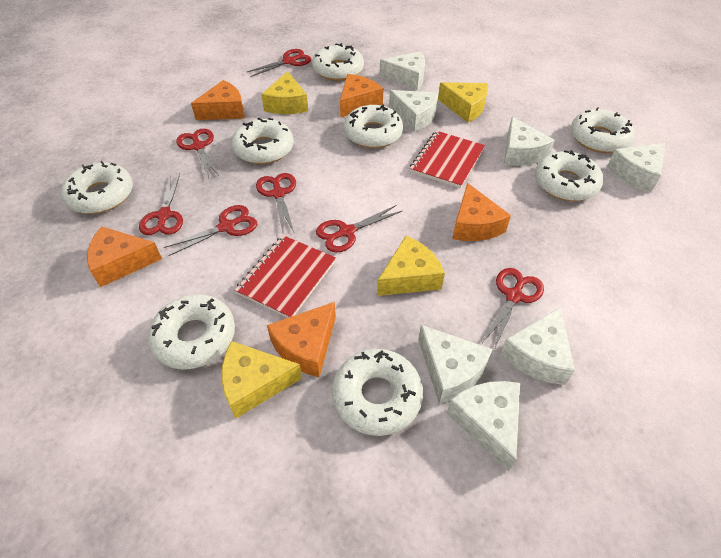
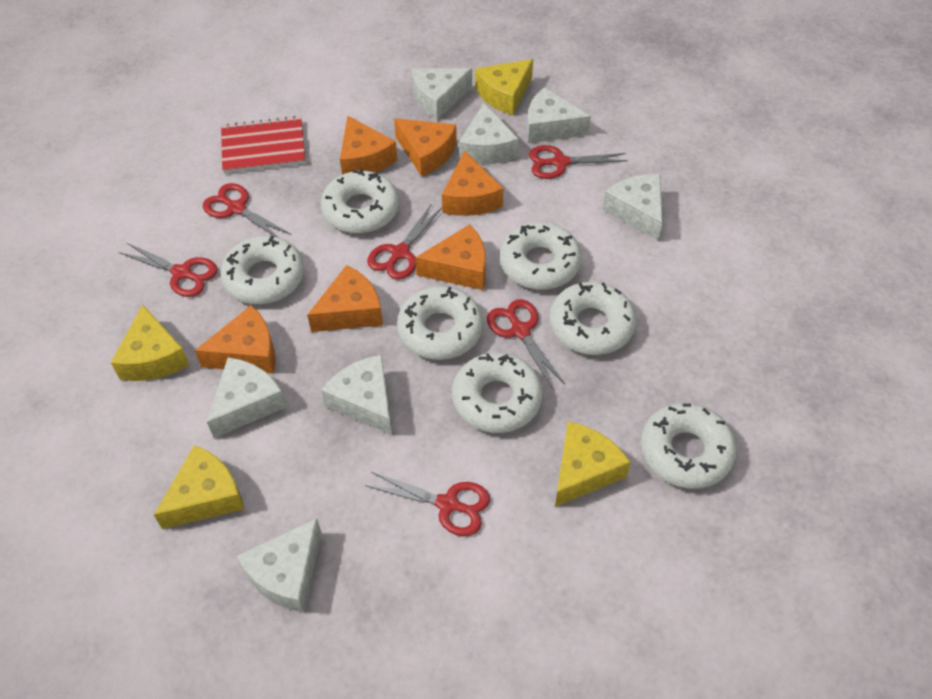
orange cheese: 5 -> 6
red notebook: 2 -> 1
red scissors: 7 -> 6
white donut: 8 -> 7

